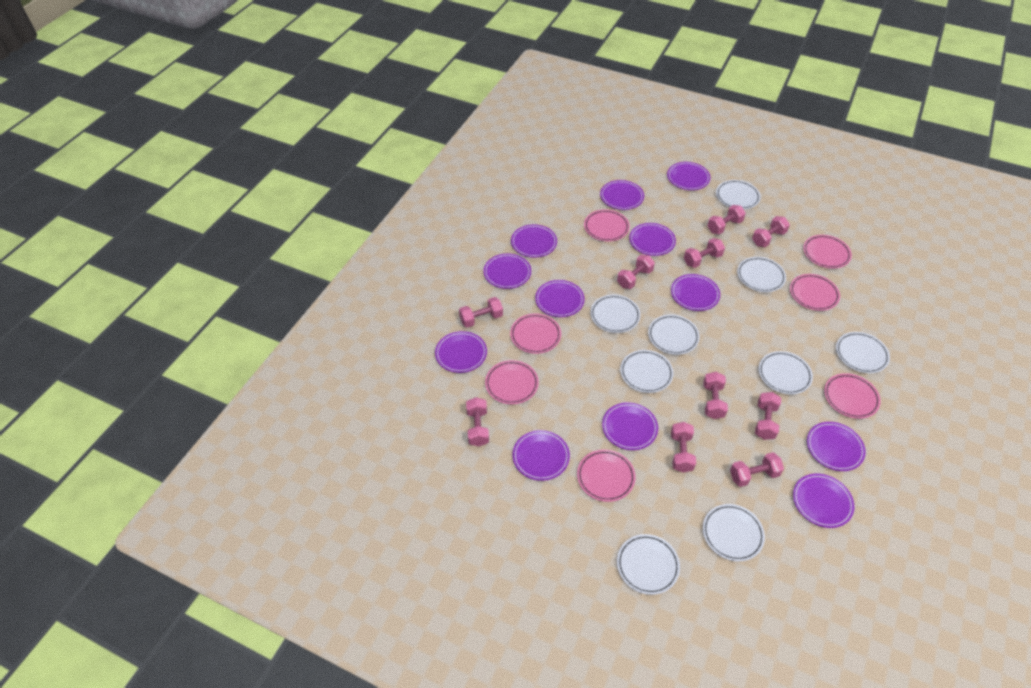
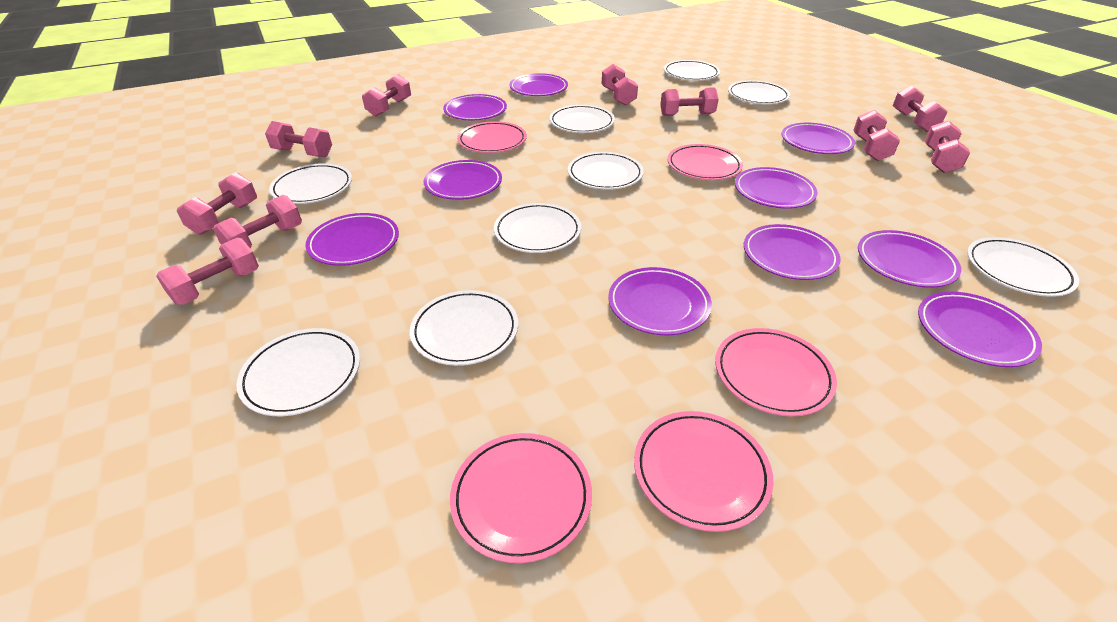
pink plate: 7 -> 5
purple plate: 12 -> 10

